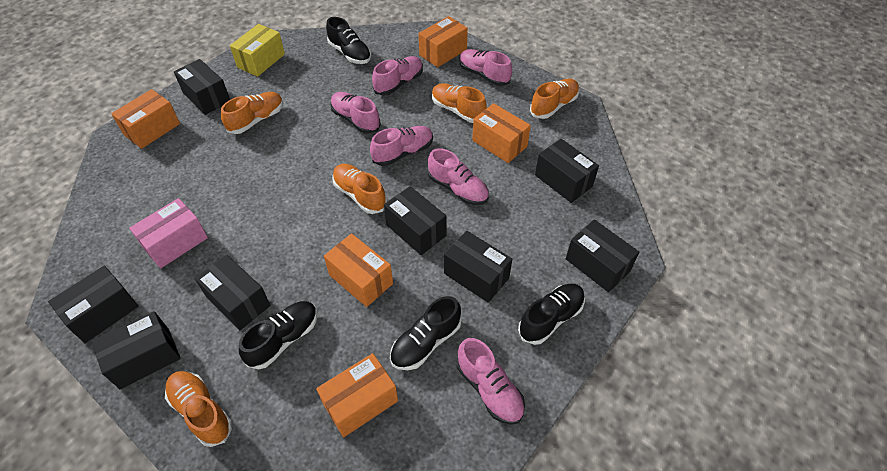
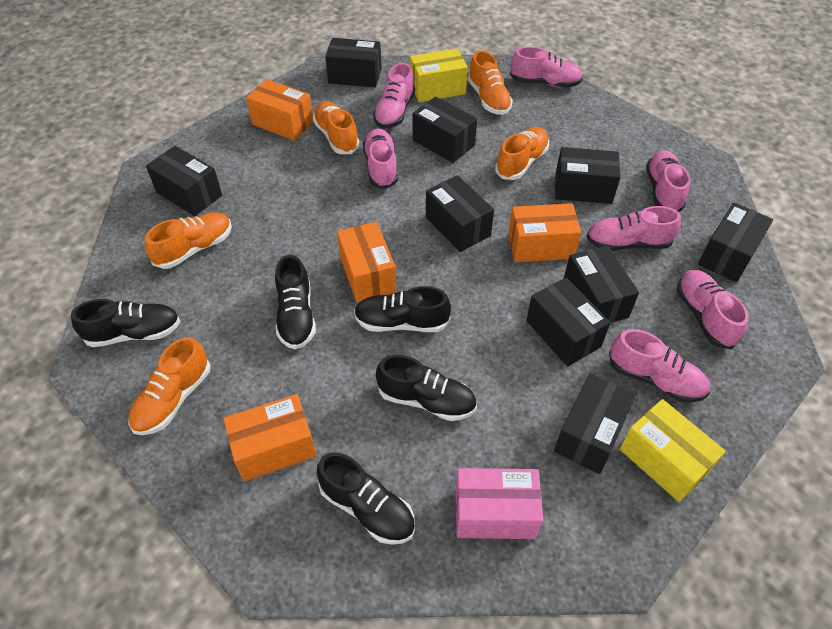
black box: 8 -> 9
black shoe: 4 -> 5
orange box: 5 -> 4
pink shoe: 6 -> 7
yellow box: 1 -> 2

